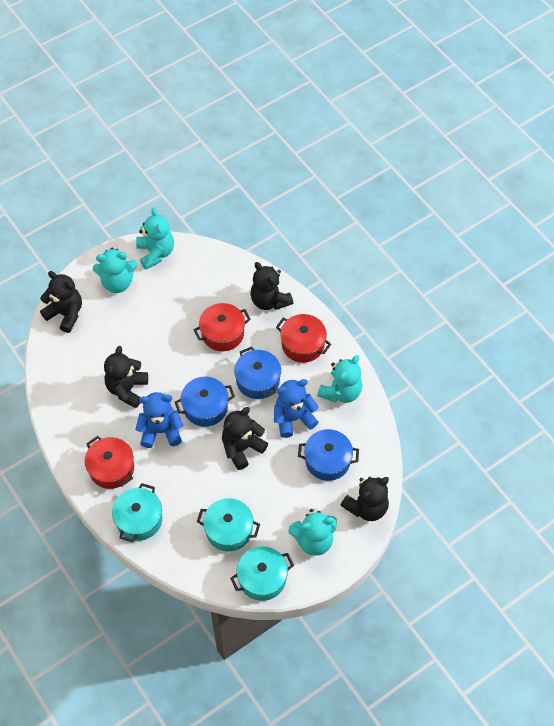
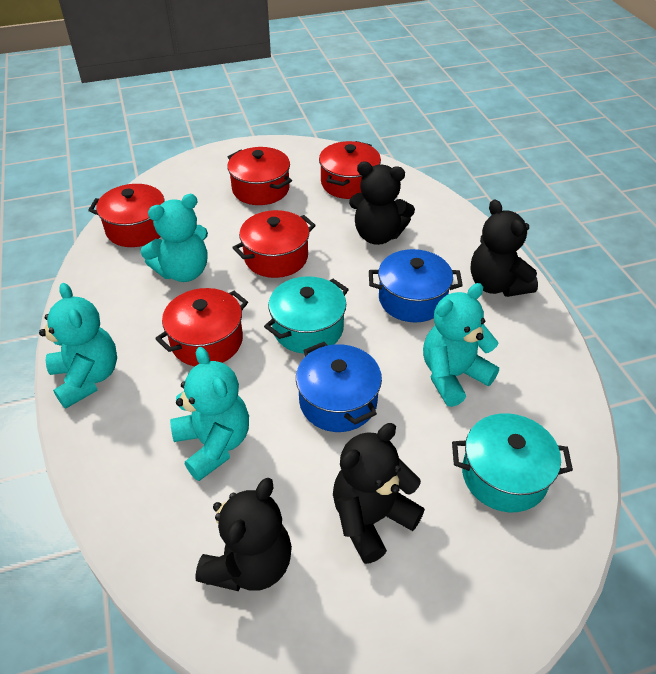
black teddy bear: 5 -> 4
blue pot: 3 -> 2
blue teddy bear: 2 -> 0
red pot: 3 -> 5
turquoise pot: 3 -> 2

